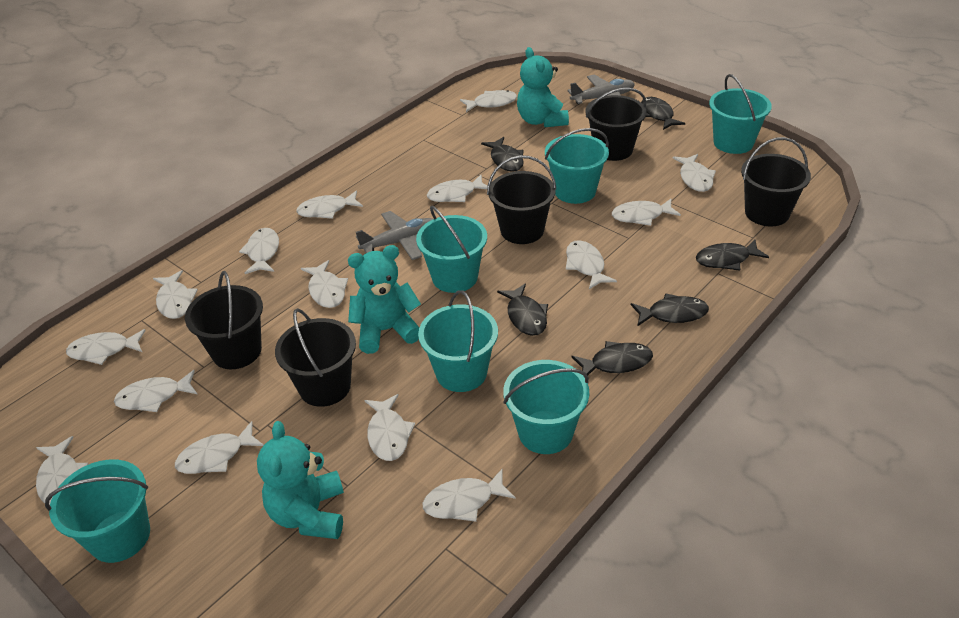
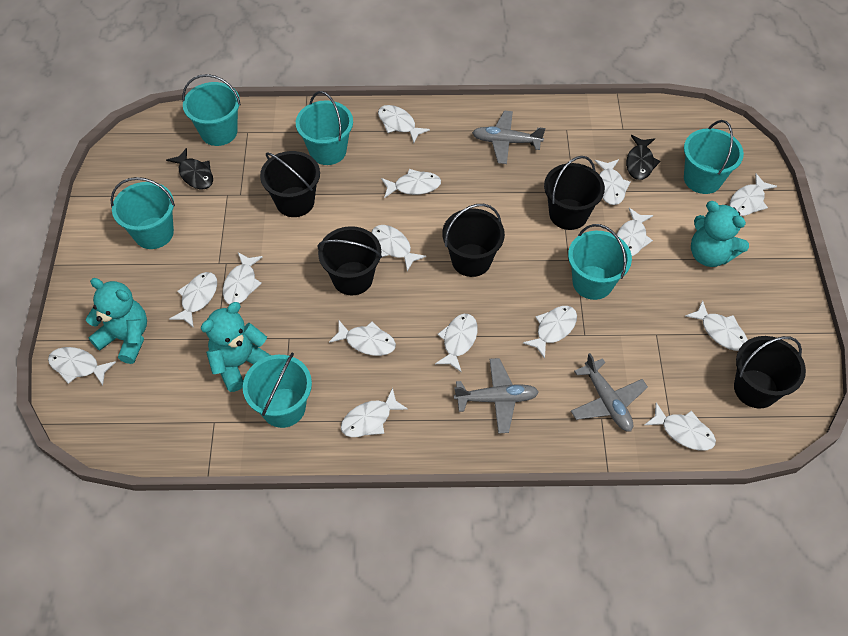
black fish: 6 -> 2
grey plane: 2 -> 3

